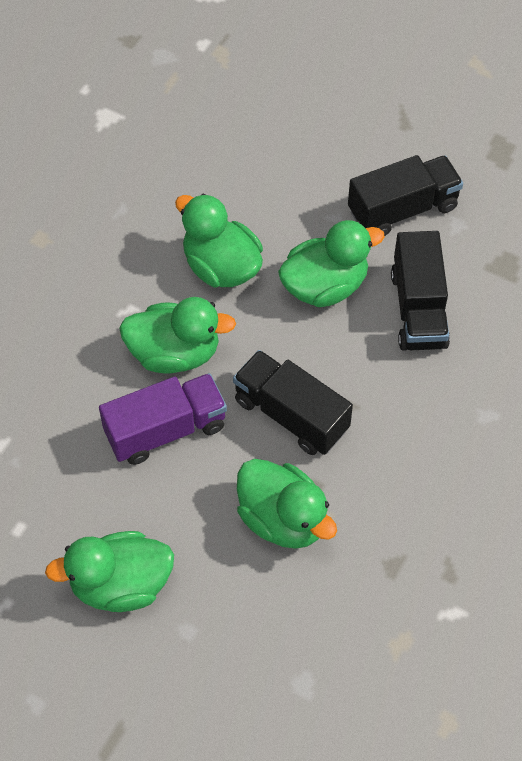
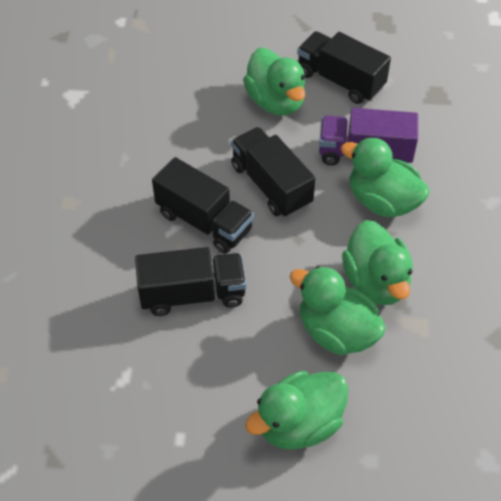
black truck: 3 -> 4

